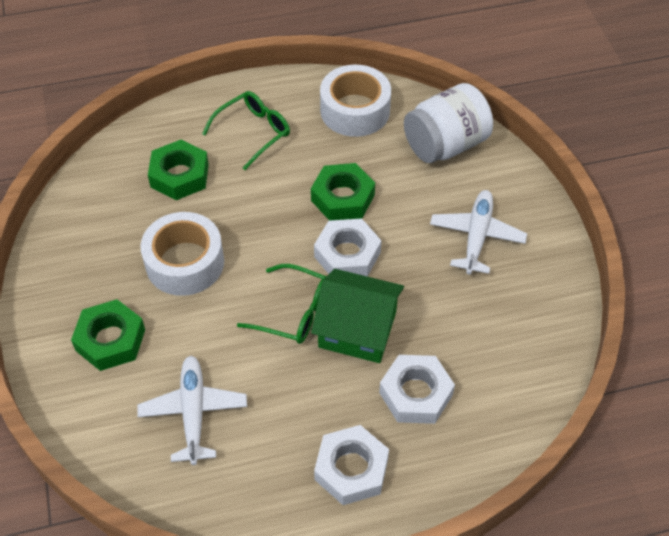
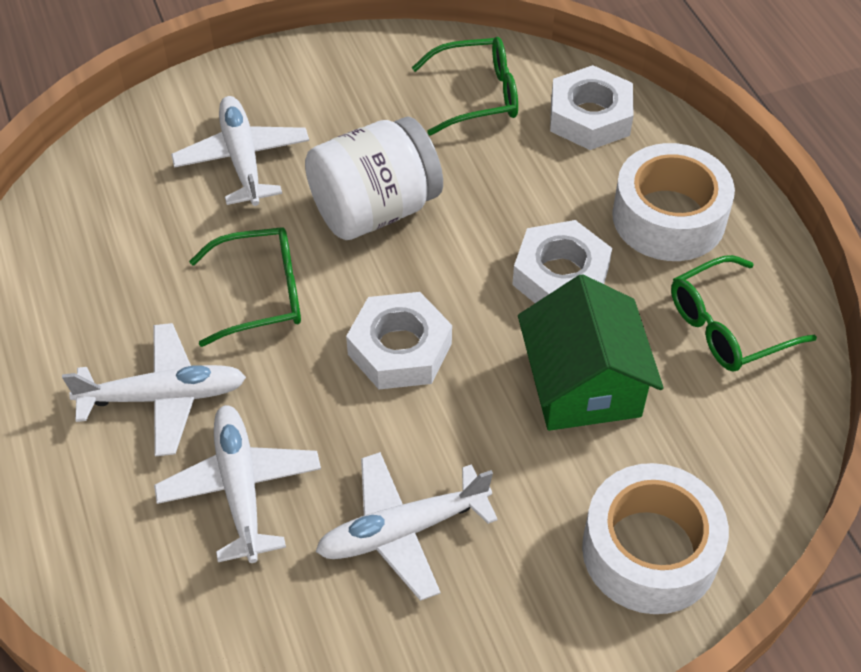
green glasses: 2 -> 3
green nut: 3 -> 0
white plane: 2 -> 4

